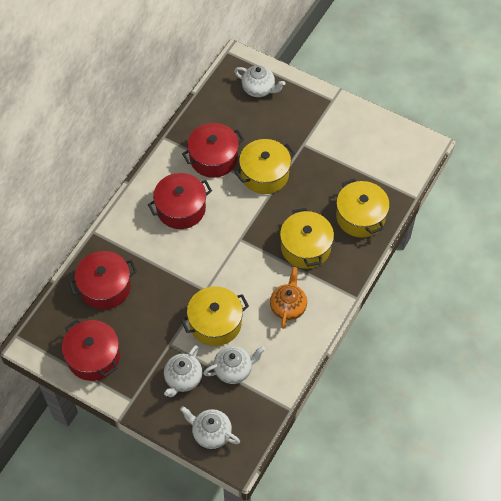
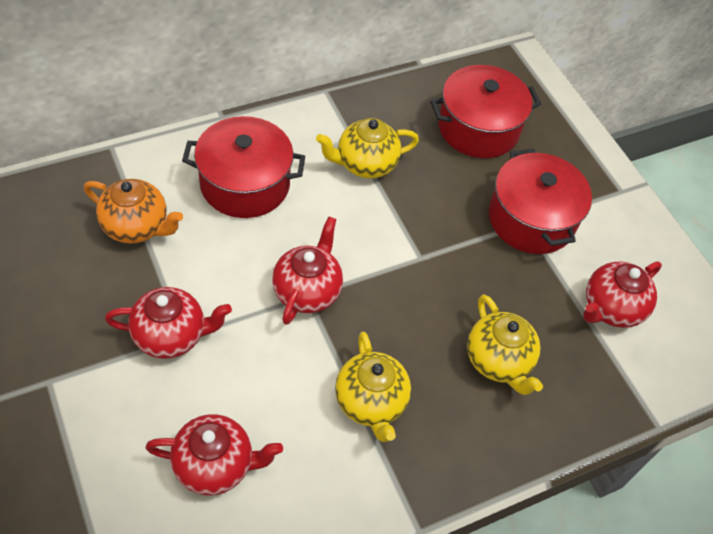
red pot: 4 -> 3
red teapot: 0 -> 4
white teapot: 4 -> 0
yellow pot: 4 -> 0
yellow teapot: 0 -> 3

